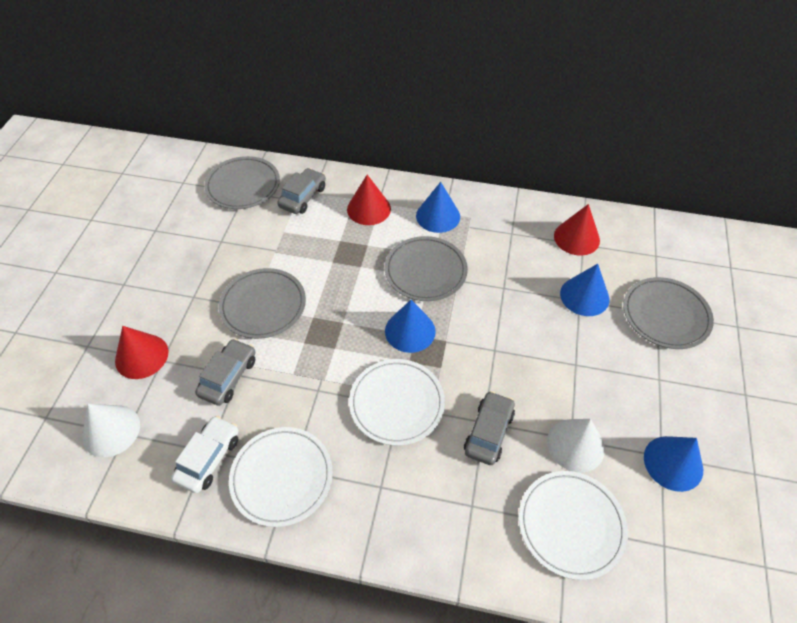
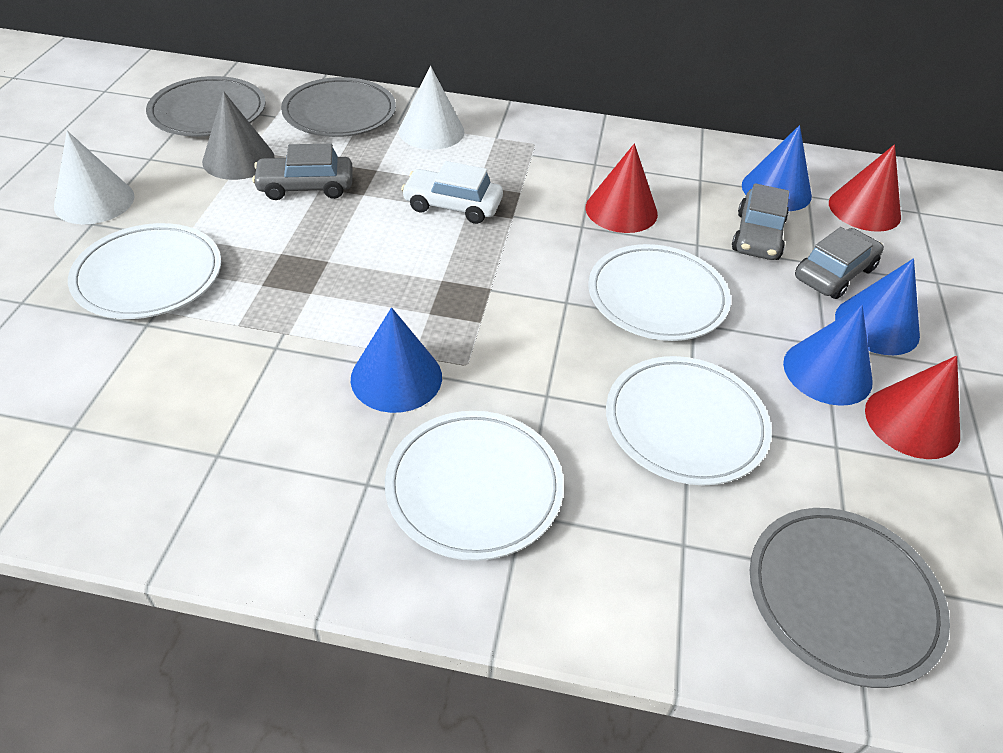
grey cone: 0 -> 1
grey plate: 4 -> 3
white plate: 3 -> 4

